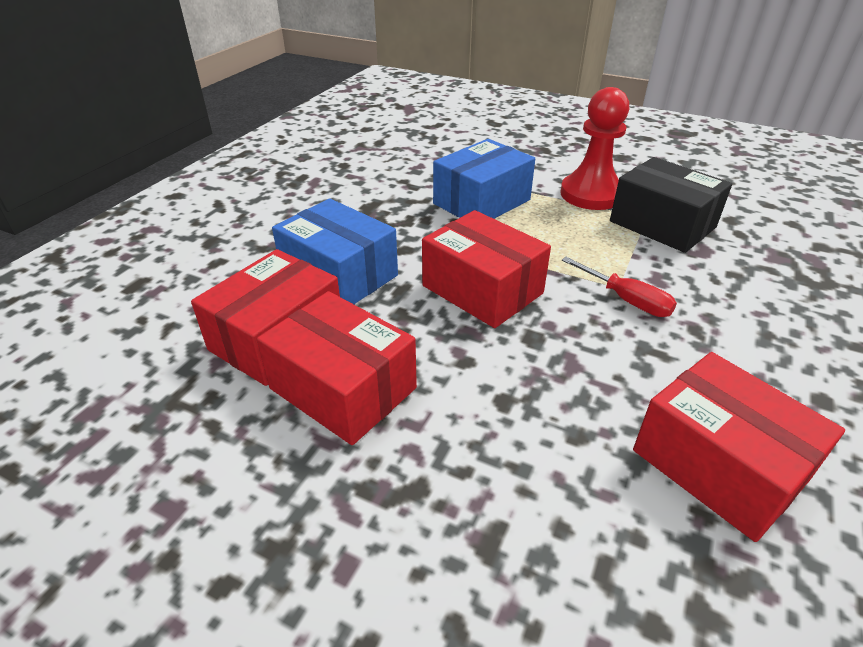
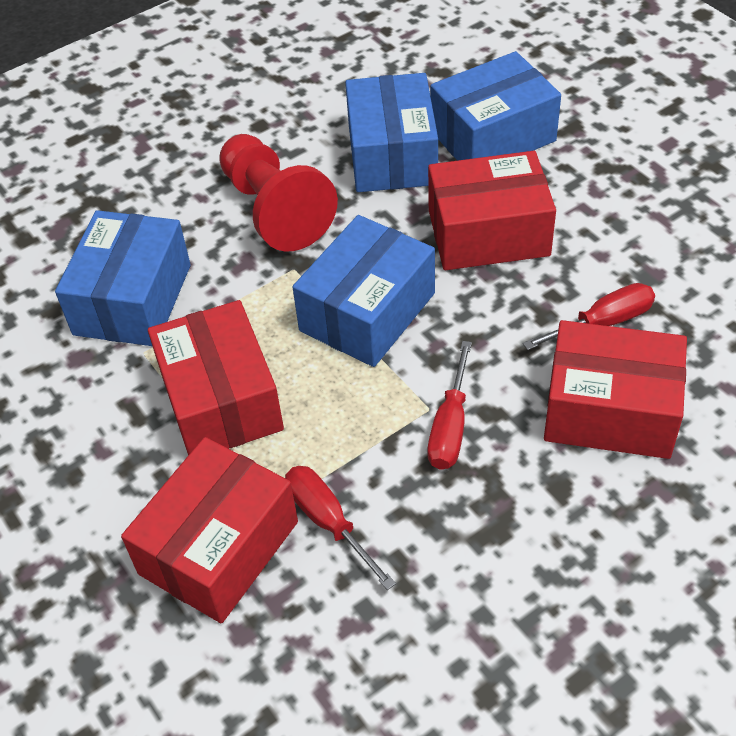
black box: 1 -> 0
blue box: 2 -> 4
red screwdriver: 1 -> 3

